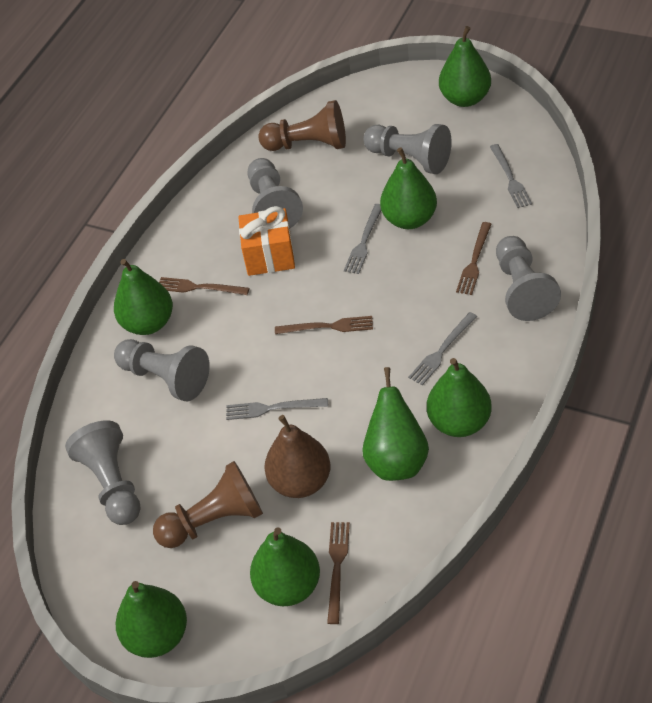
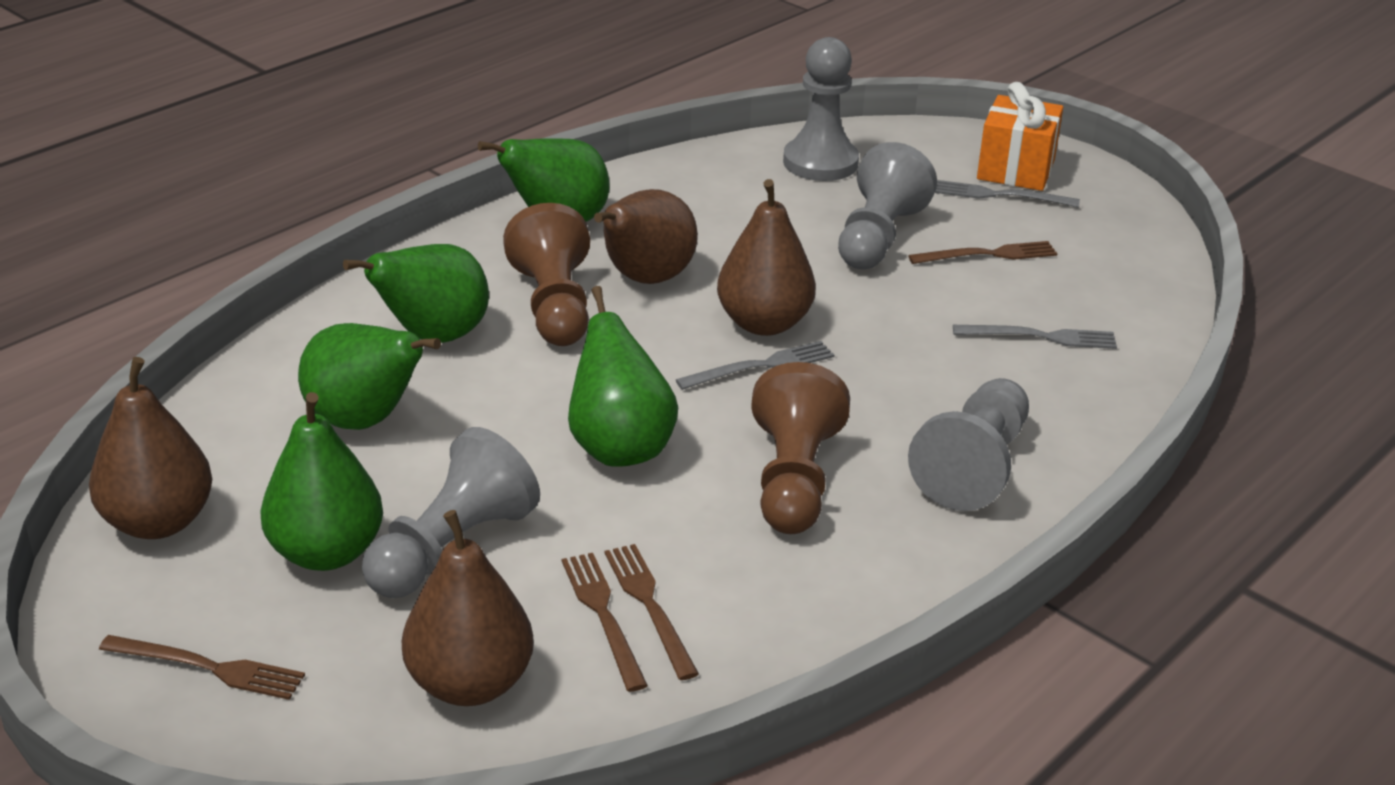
brown pear: 1 -> 4
green pear: 7 -> 5
grey fork: 4 -> 3
grey pawn: 5 -> 4

